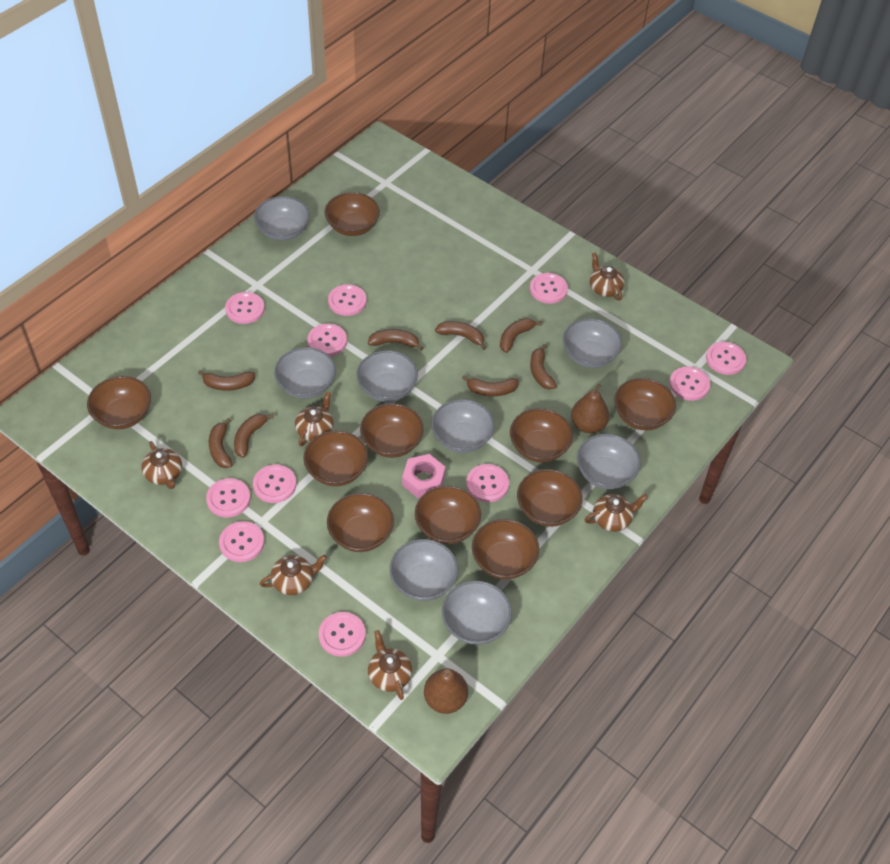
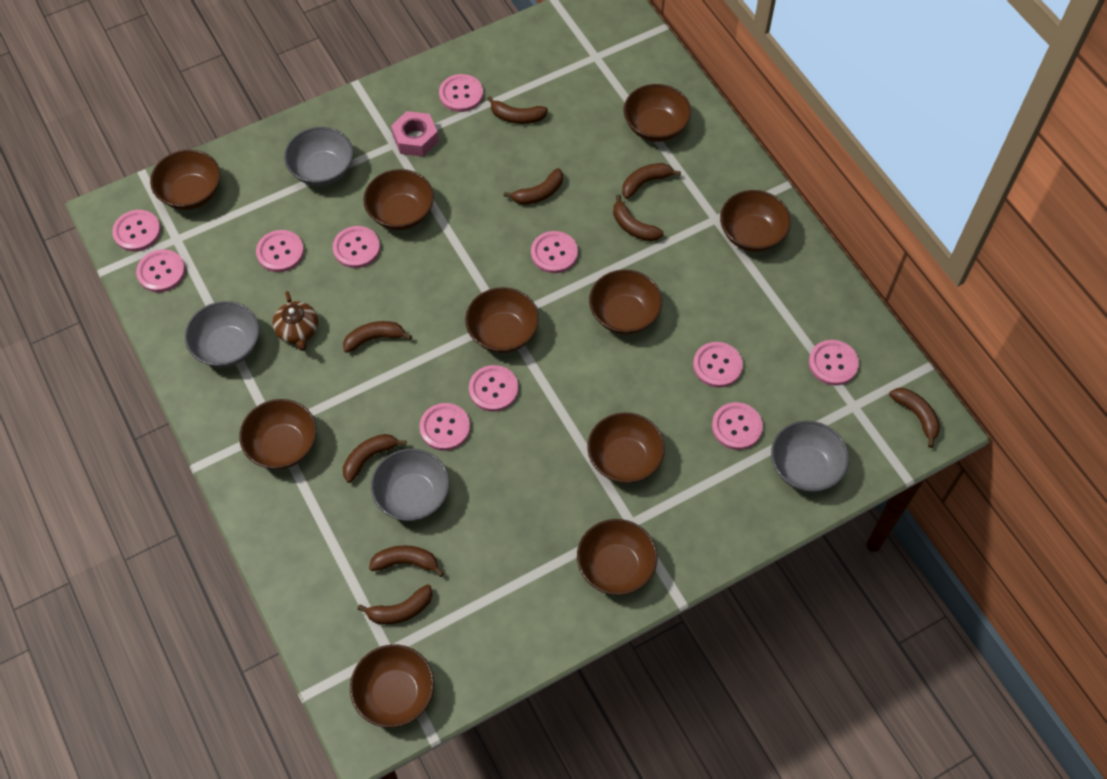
brown banana: 8 -> 9
brown pear: 2 -> 0
brown teapot: 6 -> 1
grey bowl: 8 -> 4

